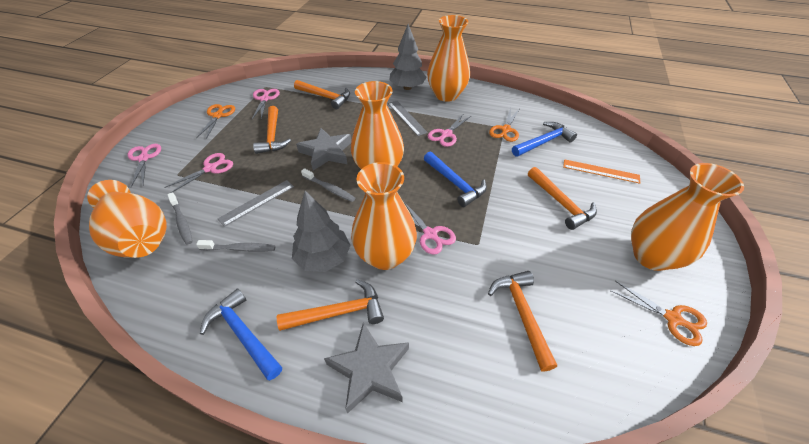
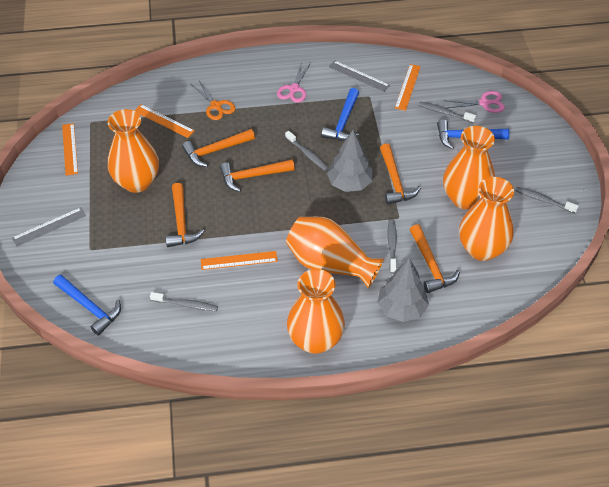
grey star: 2 -> 0
grey toothbrush: 3 -> 5
orange ruler: 1 -> 4
orange scissors: 3 -> 1
pink scissors: 5 -> 2

